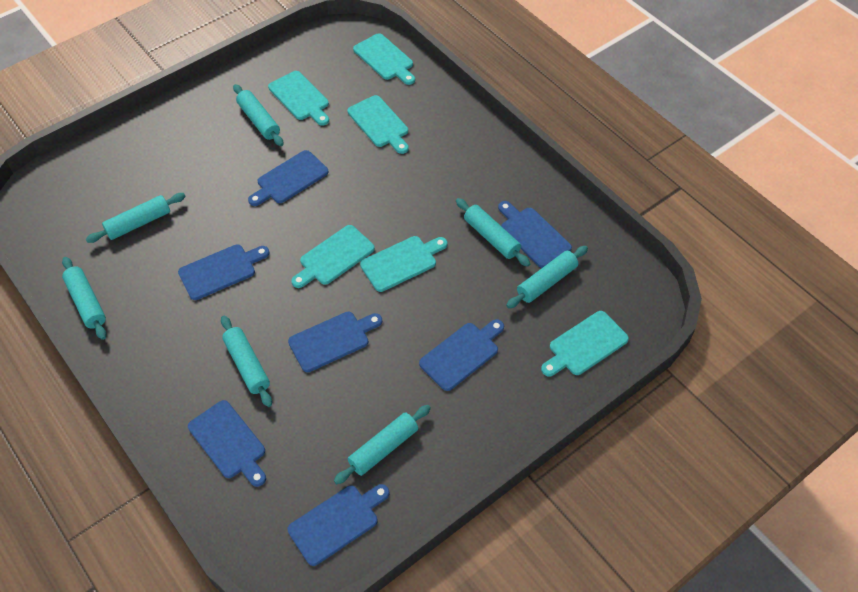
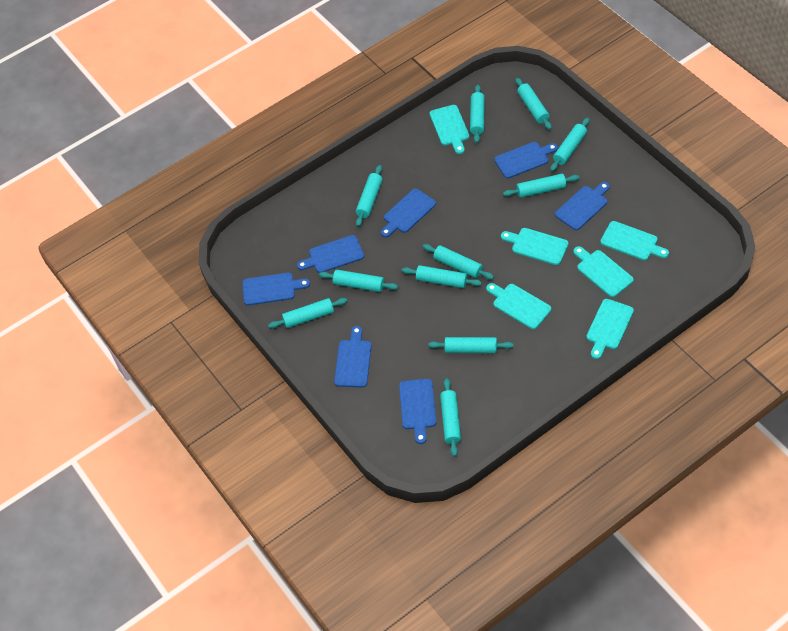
turquoise rolling pin: 7 -> 11

